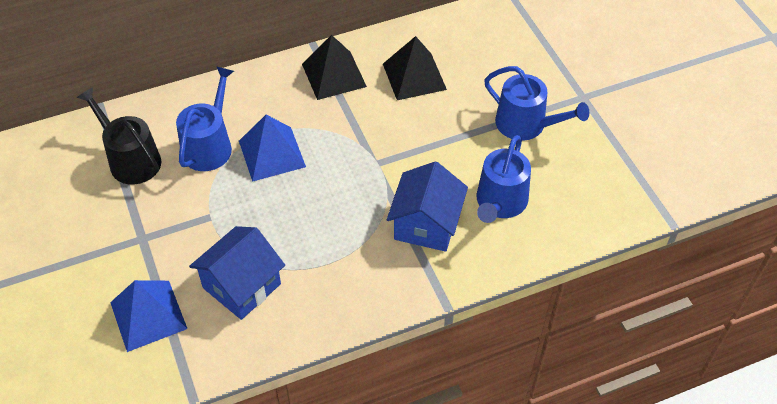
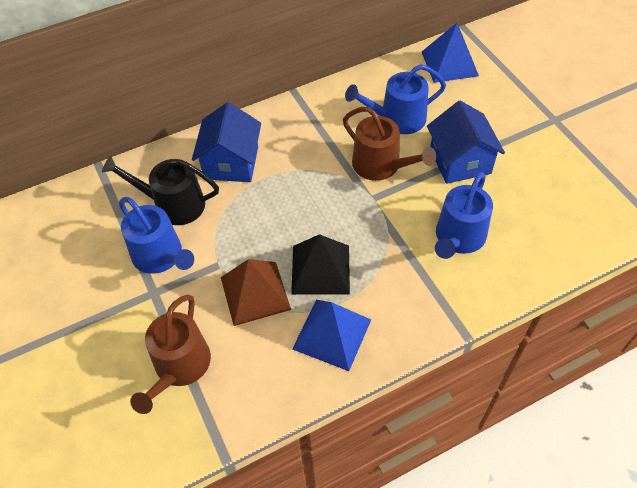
black pyramid: 2 -> 1
brown pyramid: 0 -> 1
brown watering can: 0 -> 2

